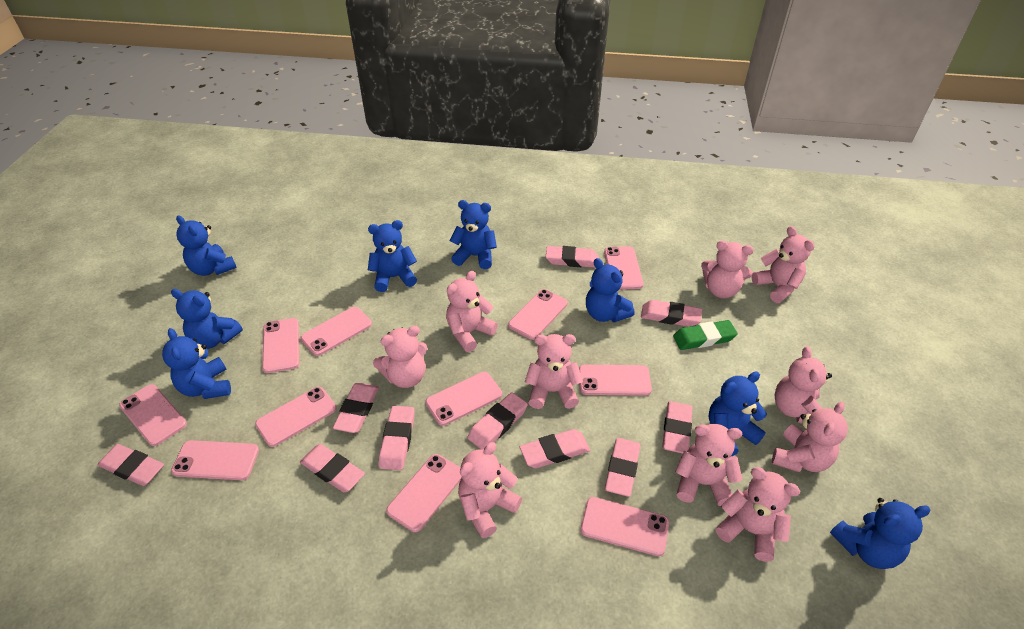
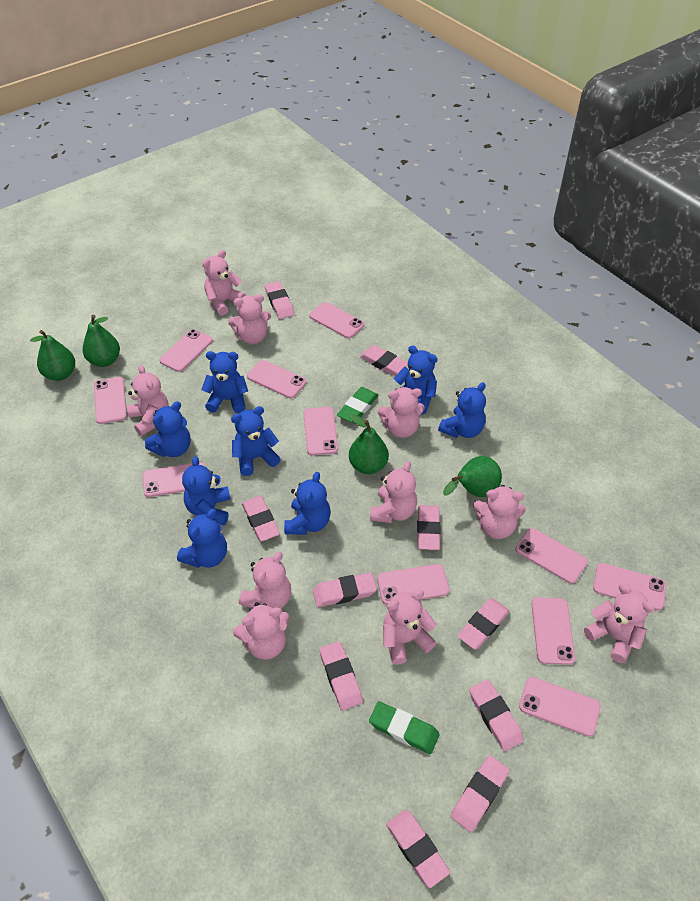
green eraser: 1 -> 2
green pear: 0 -> 4

